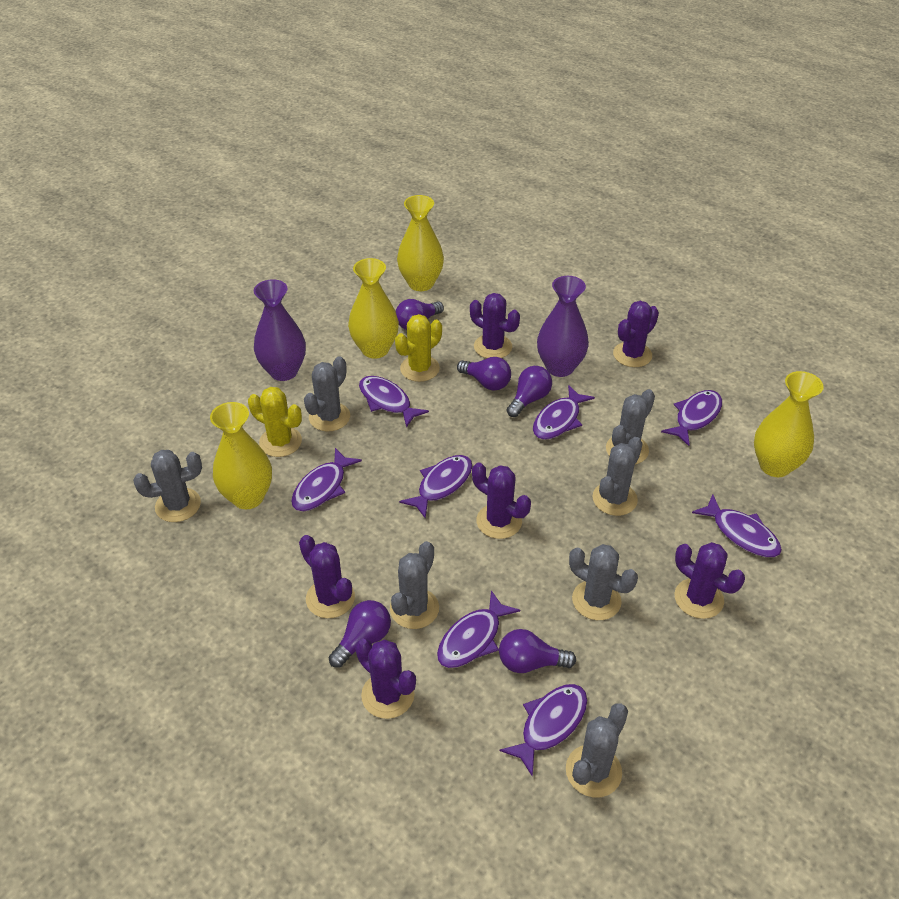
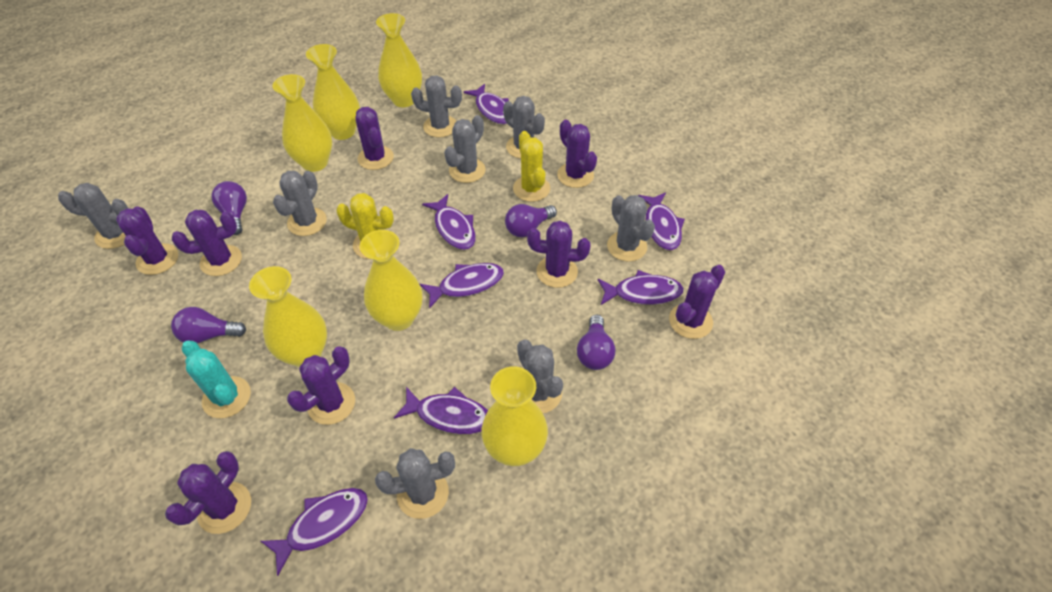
grey cactus: 7 -> 8
purple cactus: 6 -> 8
purple fish: 8 -> 7
purple light bulb: 5 -> 4
purple vase: 2 -> 0
turquoise cactus: 0 -> 1
yellow vase: 4 -> 6

